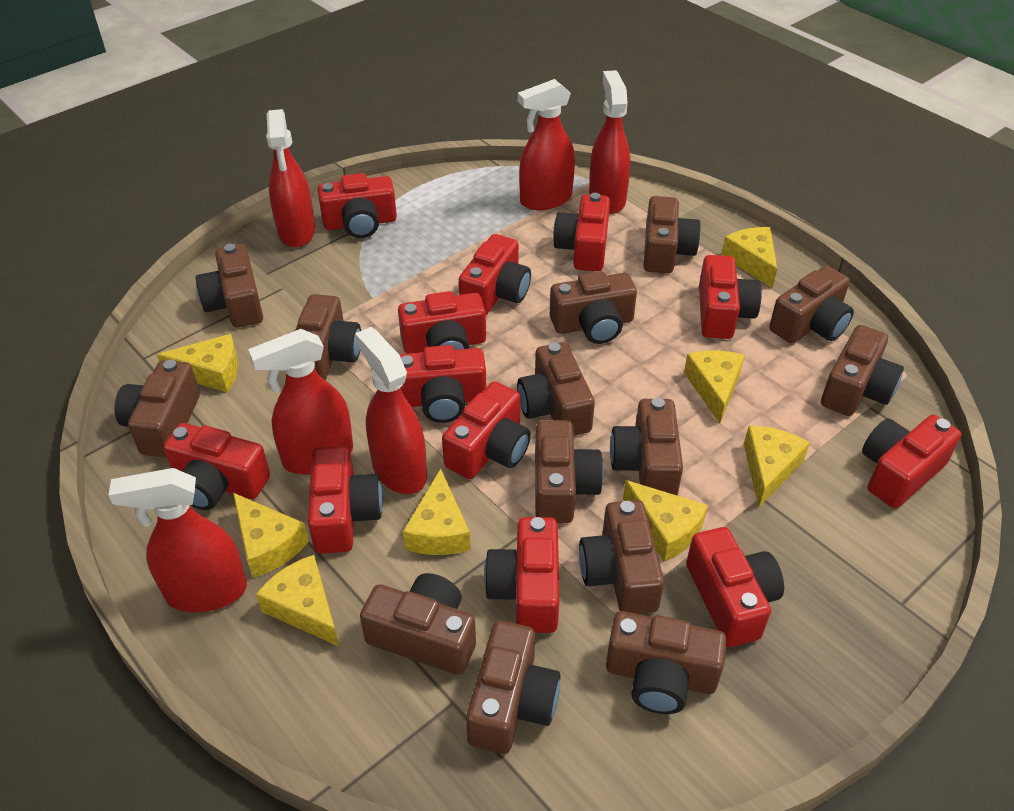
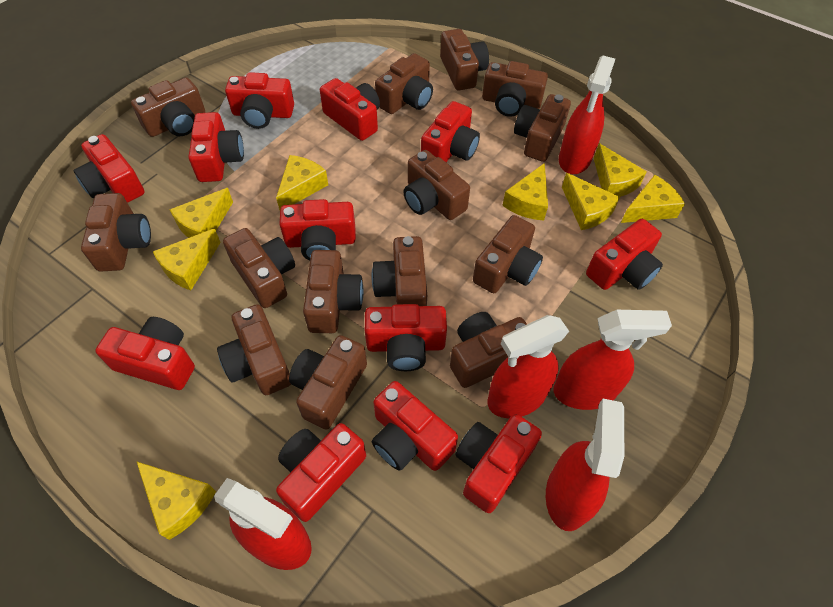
red spray bottle: 6 -> 5

